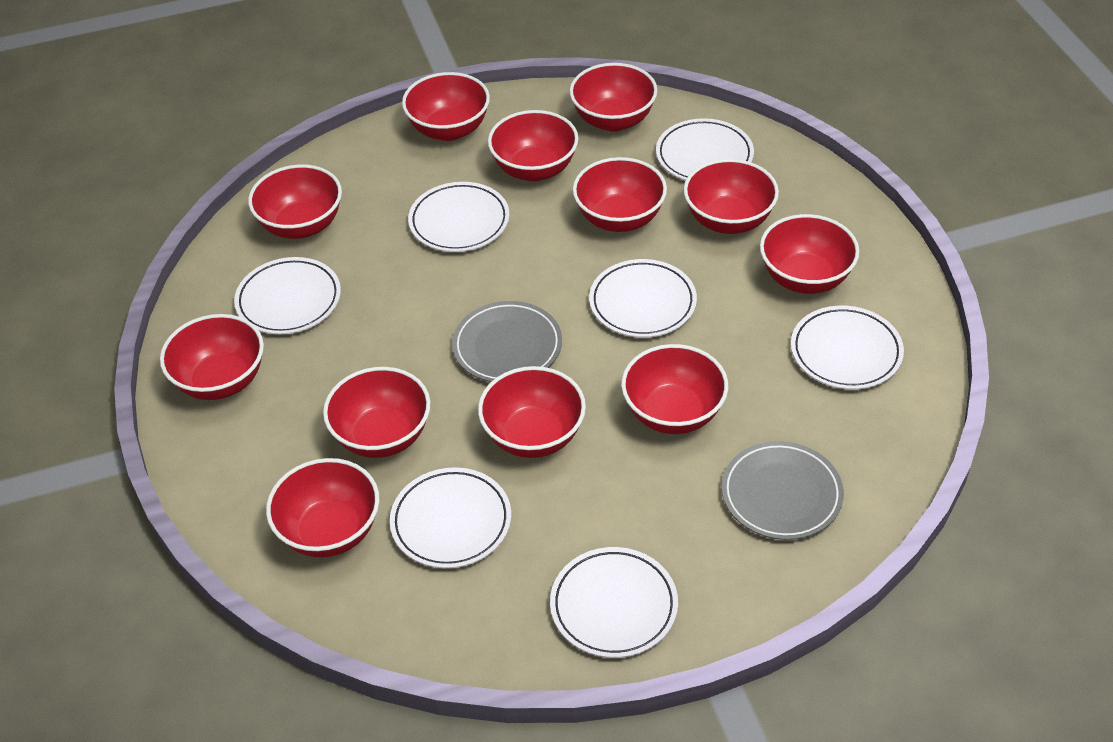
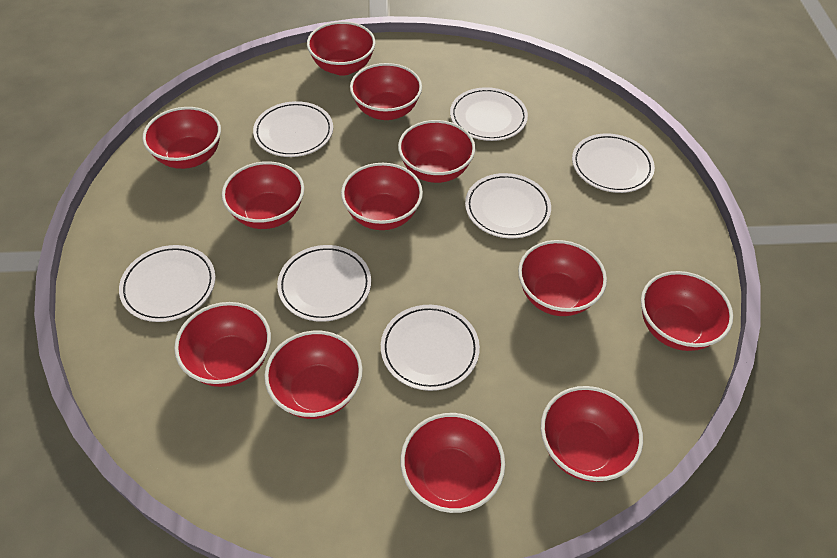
grey plate: 2 -> 0

